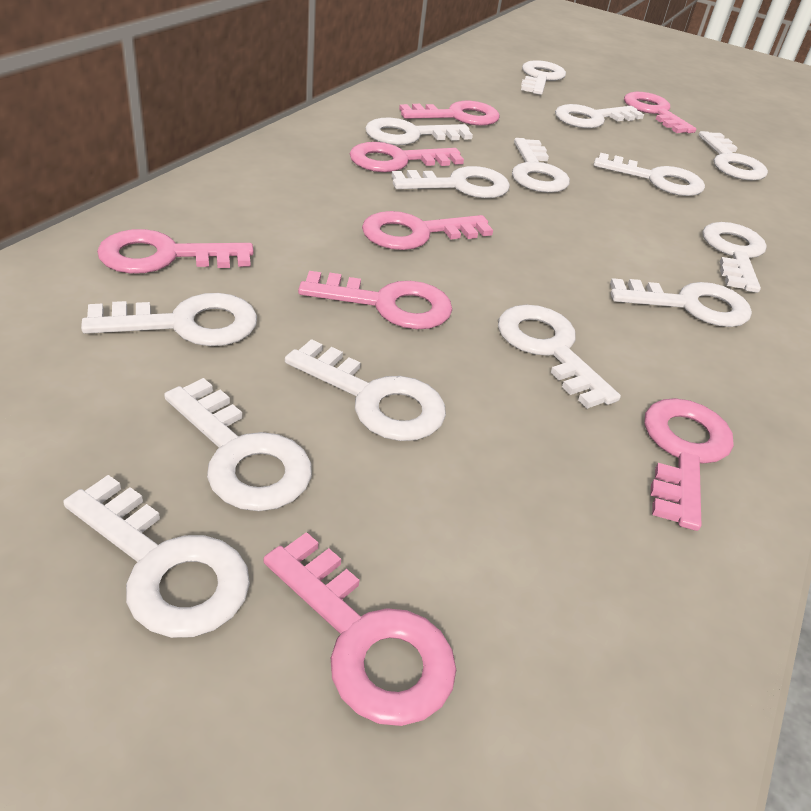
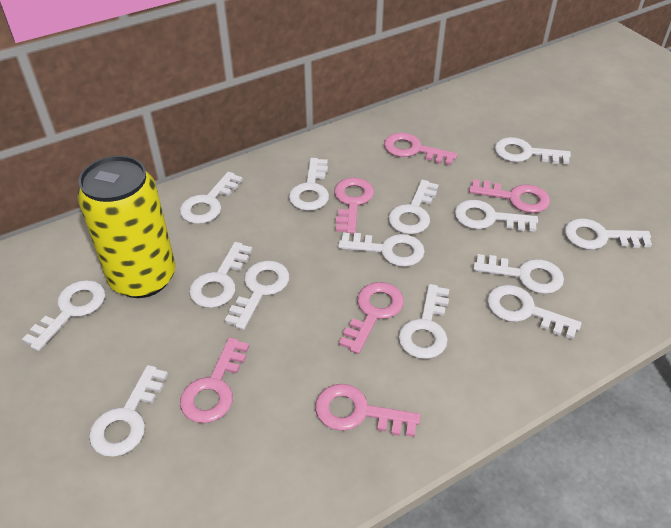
pink key: 8 -> 6
yellow can: 0 -> 1

